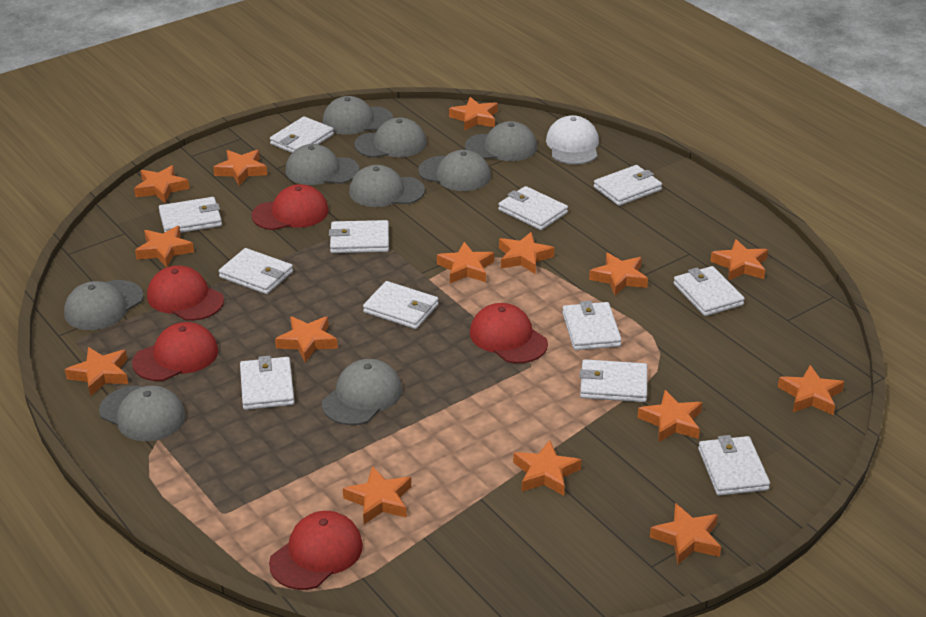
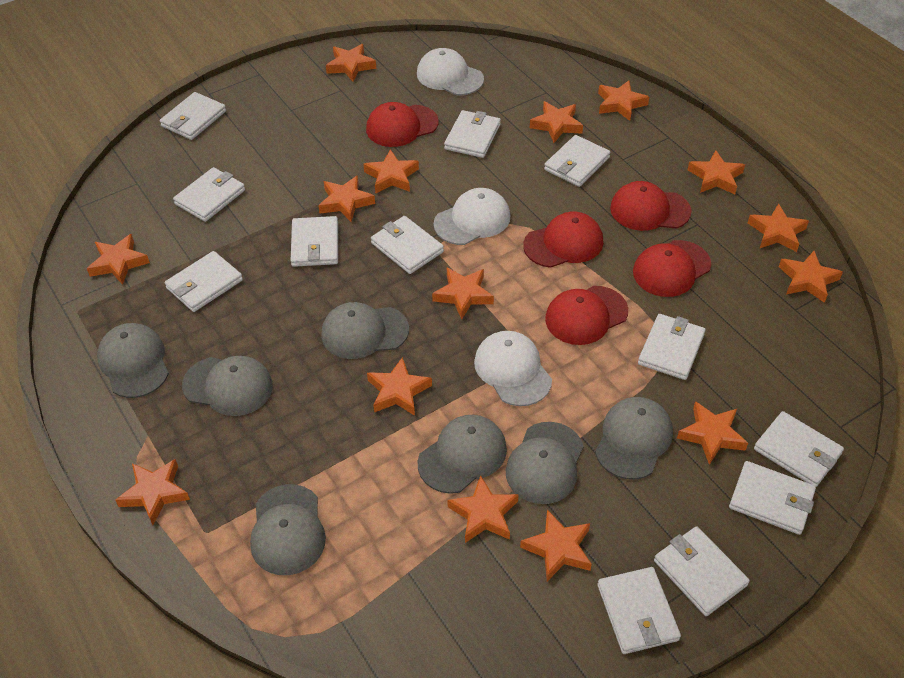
grey cap: 9 -> 7
white cap: 1 -> 3

